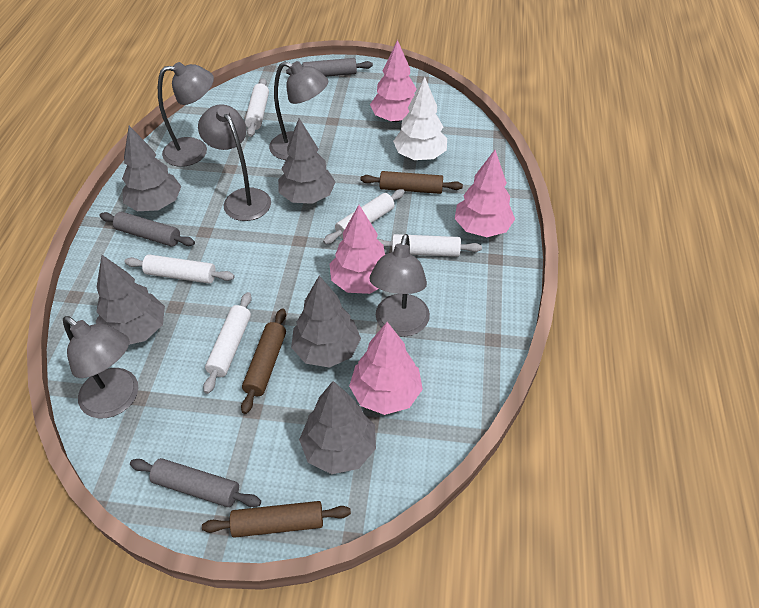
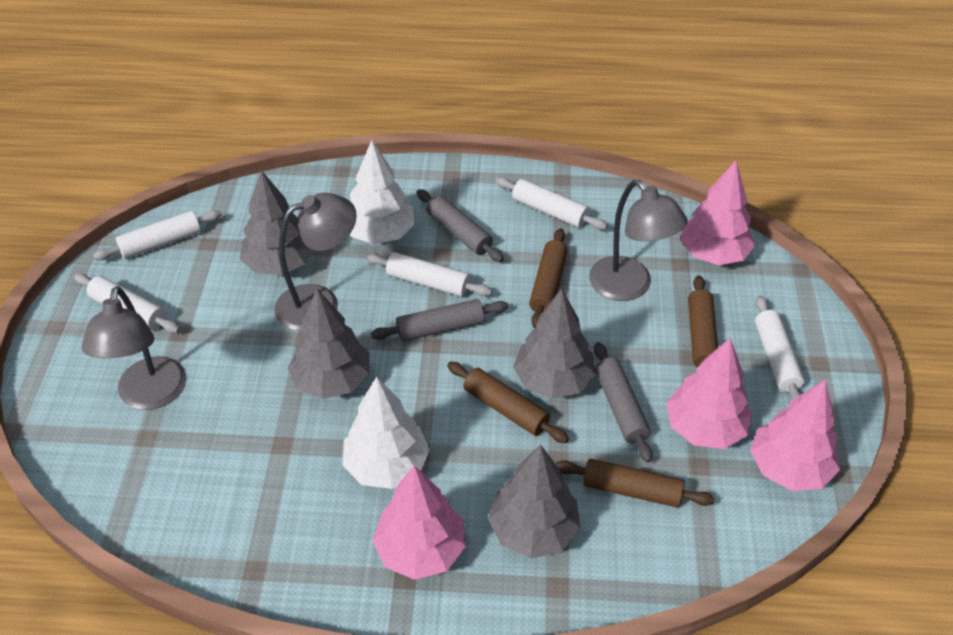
brown rolling pin: 3 -> 4
grey lamp: 5 -> 3
grey tree: 5 -> 4
white tree: 1 -> 2

